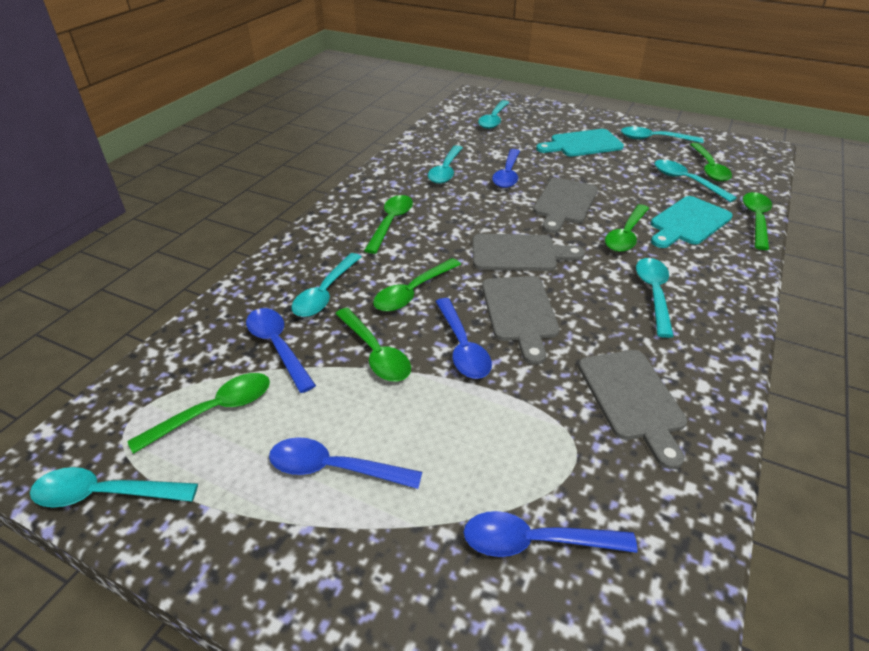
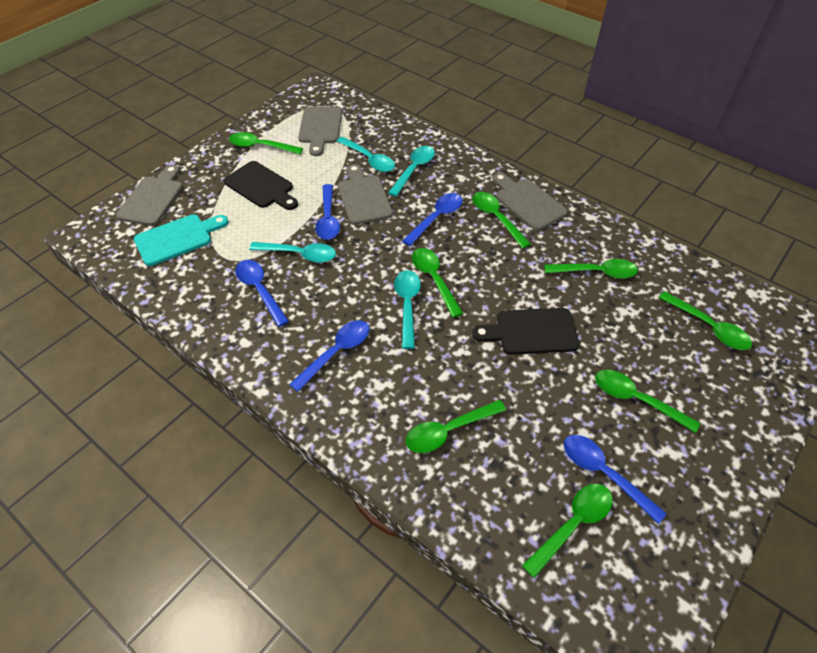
black cutting board: 0 -> 2
green spoon: 7 -> 8
turquoise cutting board: 2 -> 1
turquoise spoon: 7 -> 4

